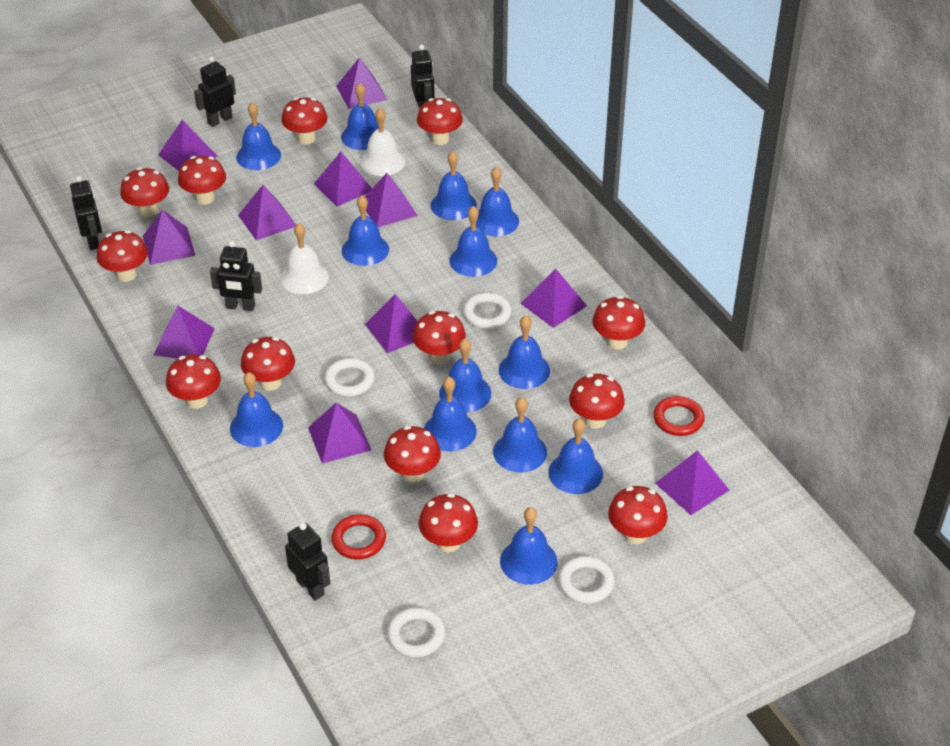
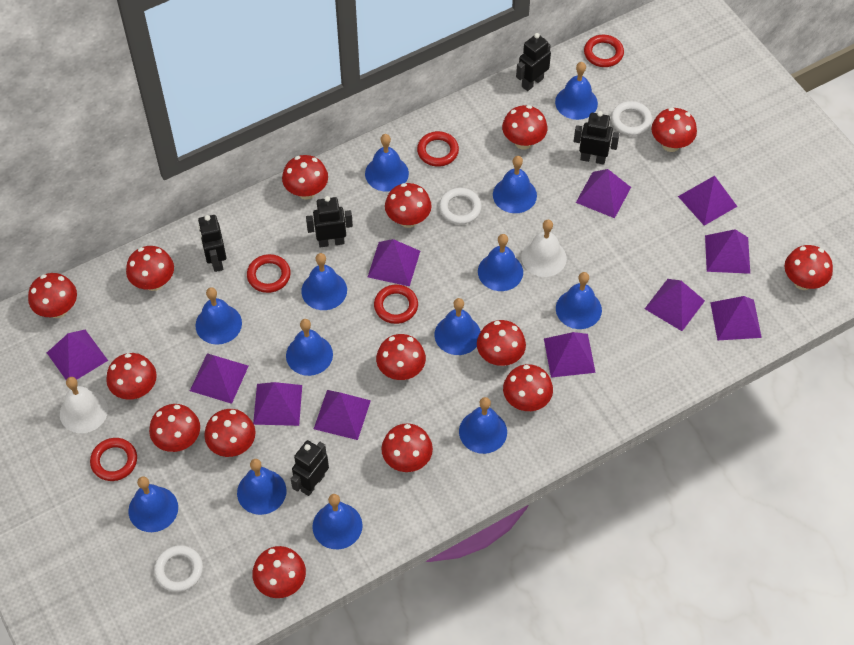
red mushroom: 13 -> 15
red ring: 2 -> 5
white ring: 4 -> 3

